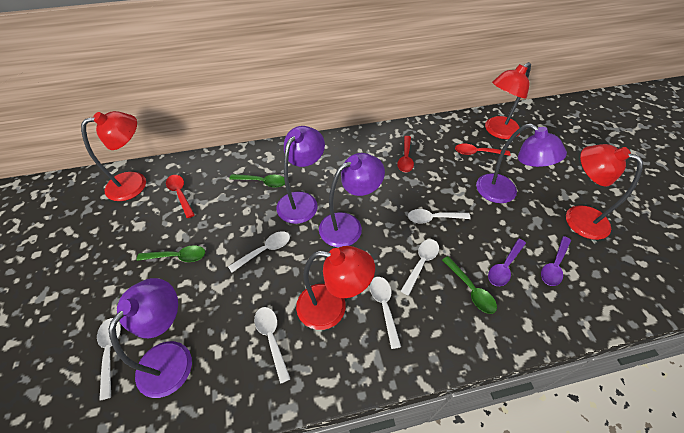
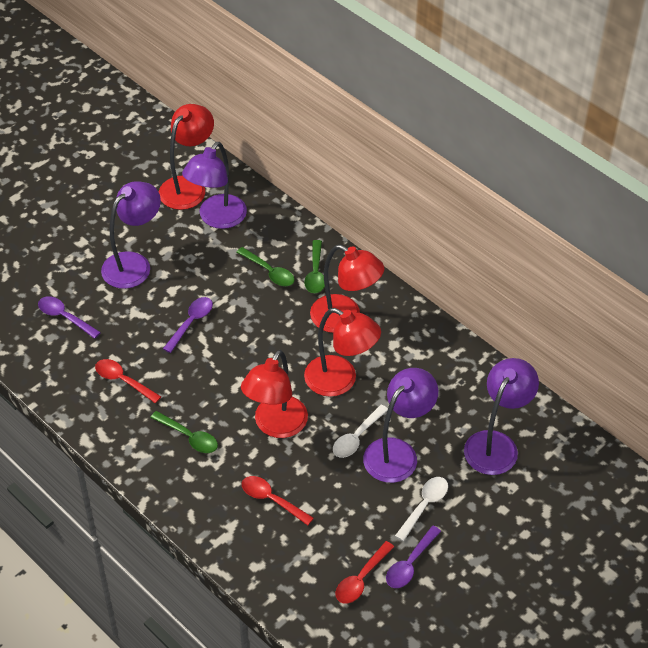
purple spoon: 2 -> 3
white spoon: 6 -> 2

